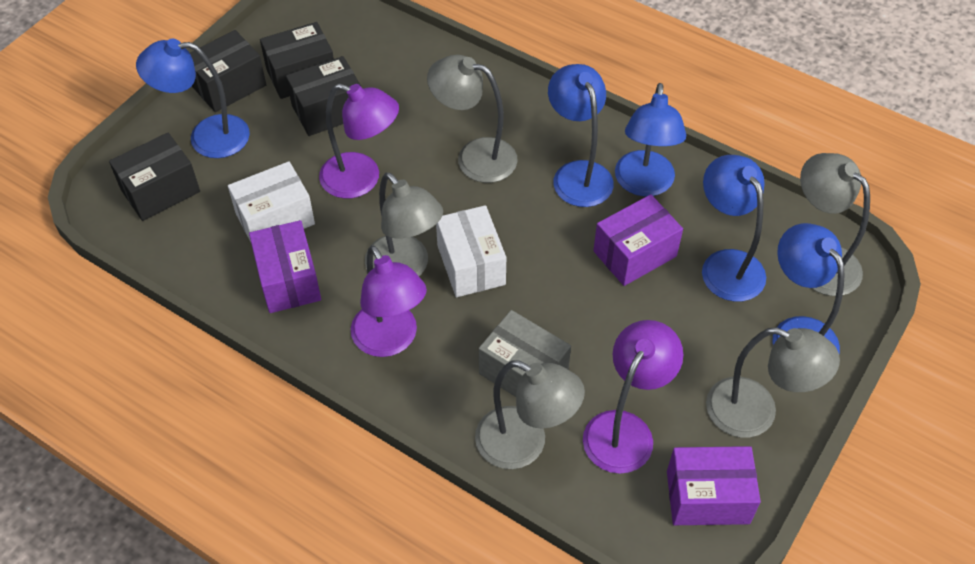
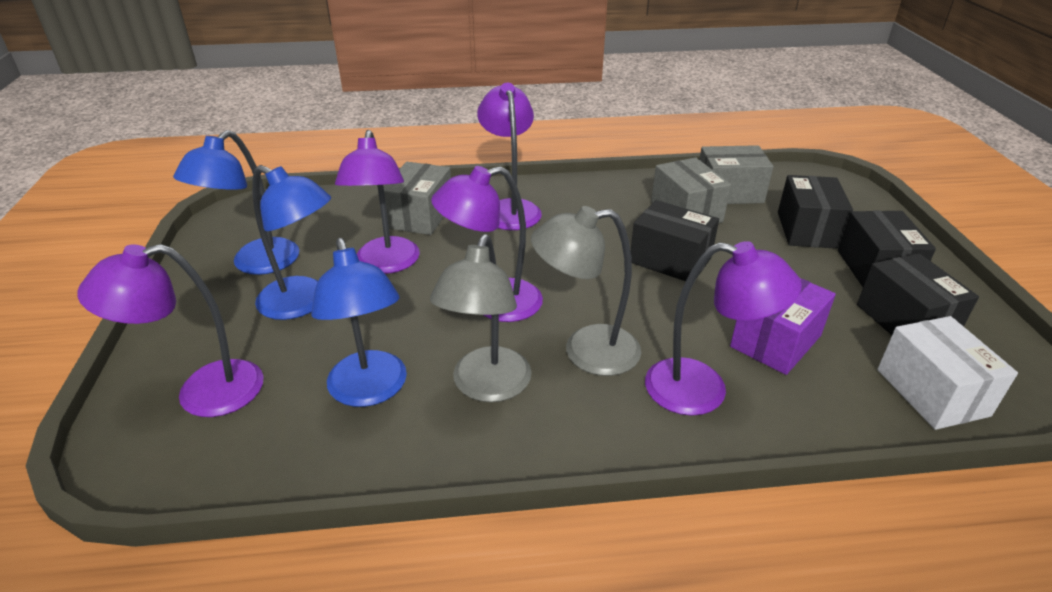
blue lamp: 5 -> 3
grey box: 1 -> 3
grey lamp: 5 -> 2
purple box: 3 -> 1
purple lamp: 3 -> 5
white box: 2 -> 1

